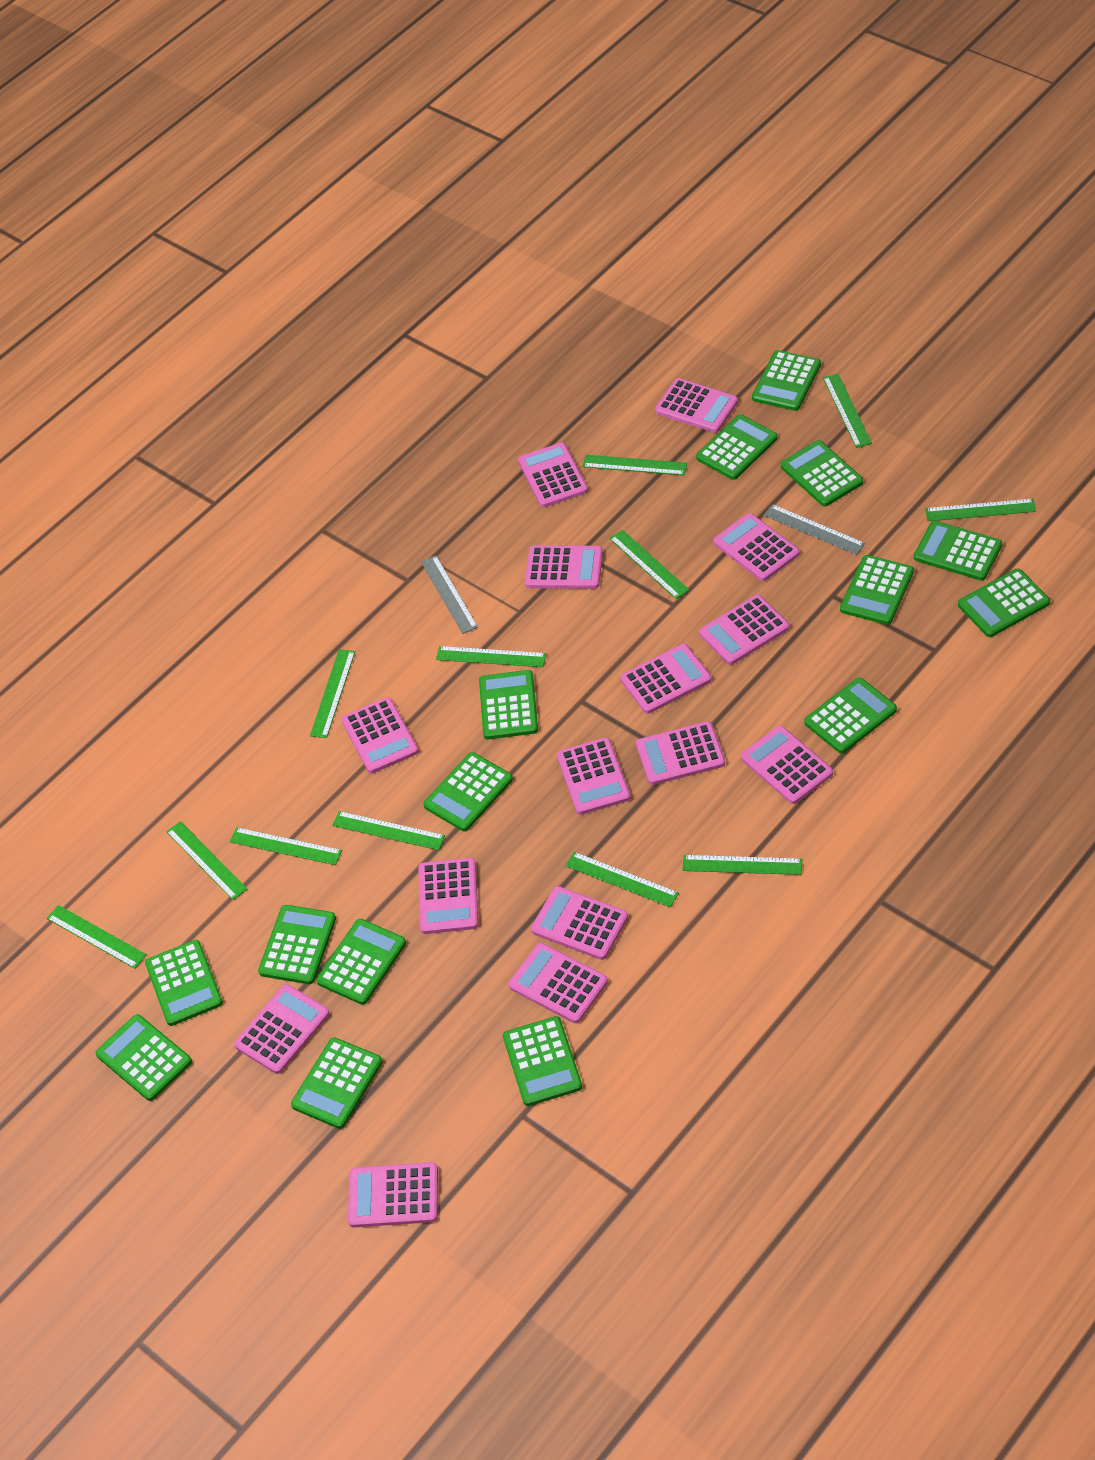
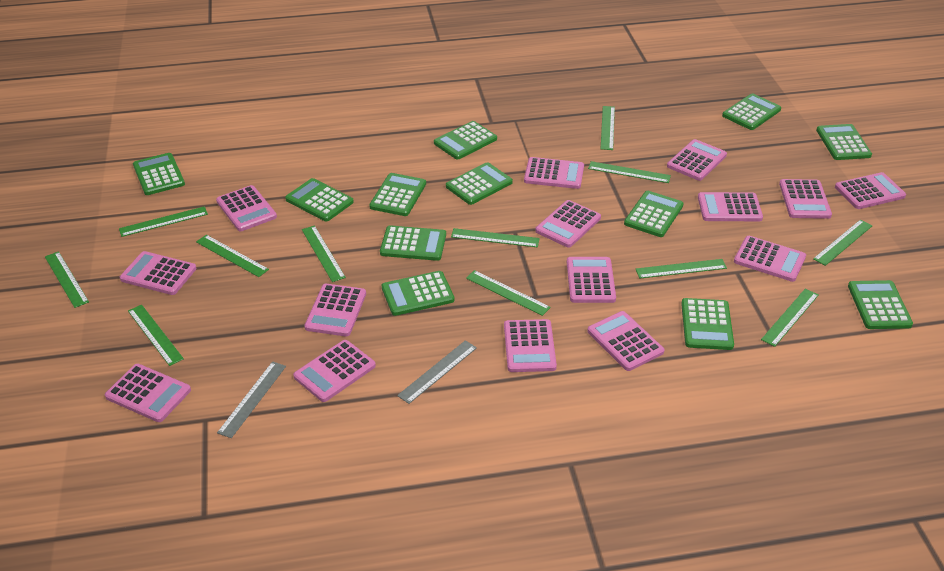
green calculator: 15 -> 12

